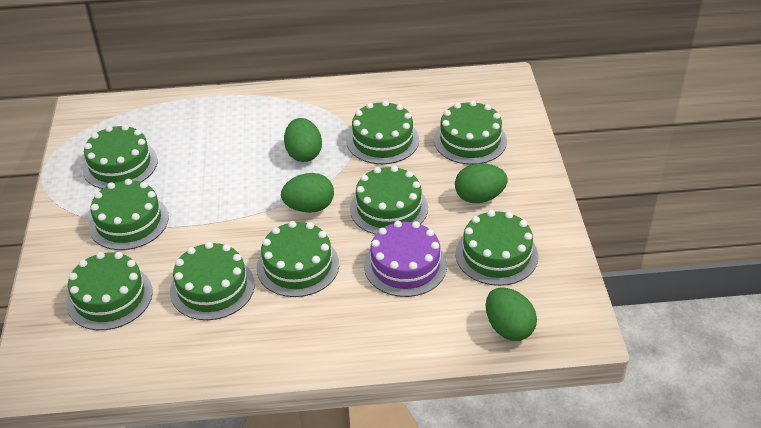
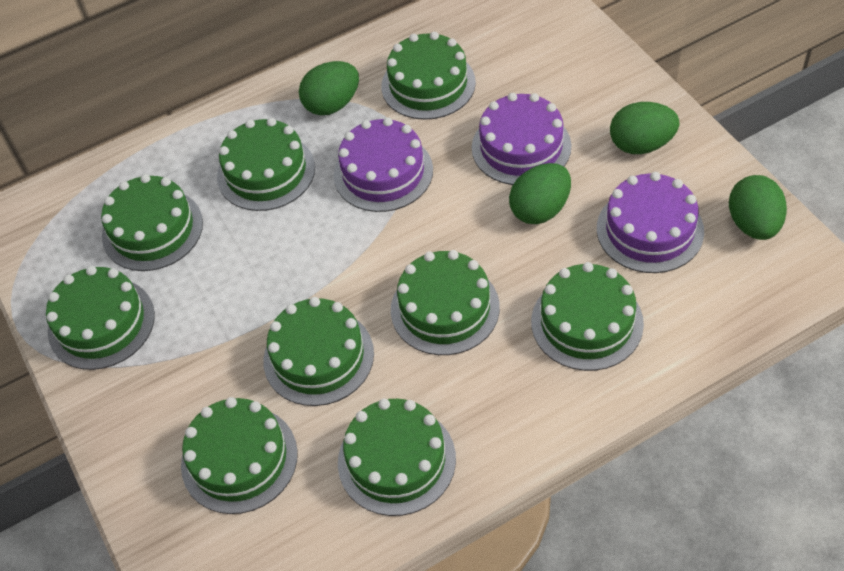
purple cake: 1 -> 3

